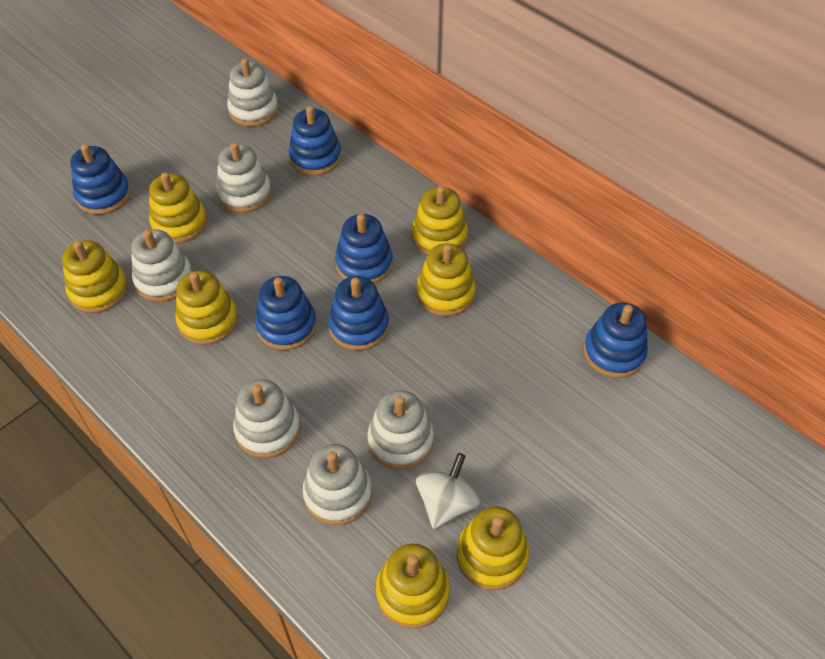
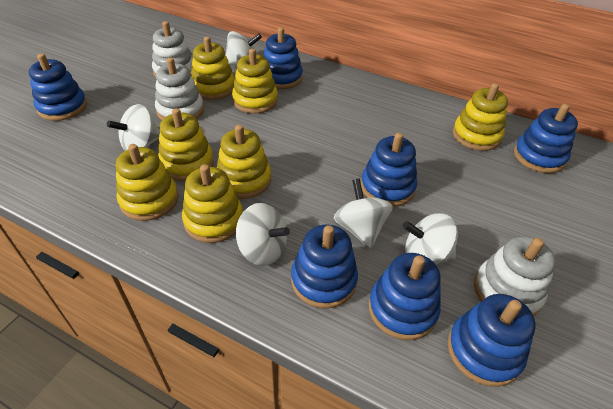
blue stacking toy: 6 -> 7
white spinning top: 1 -> 5
white stacking toy: 6 -> 3

